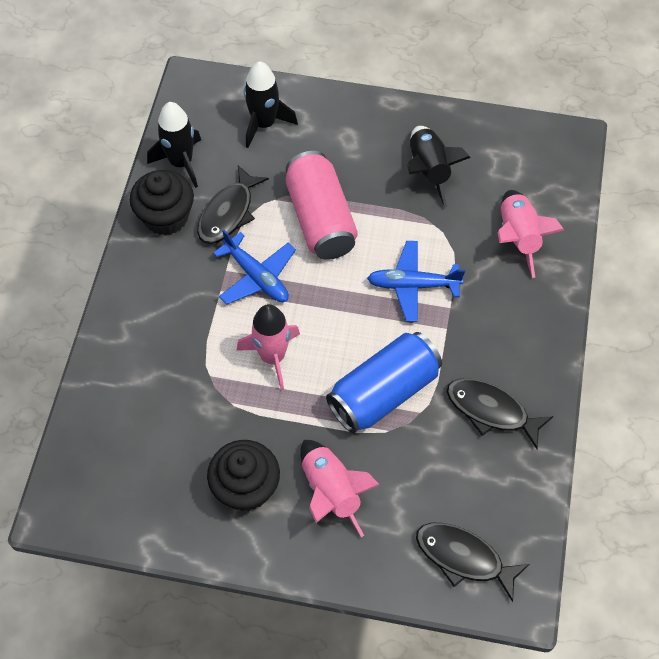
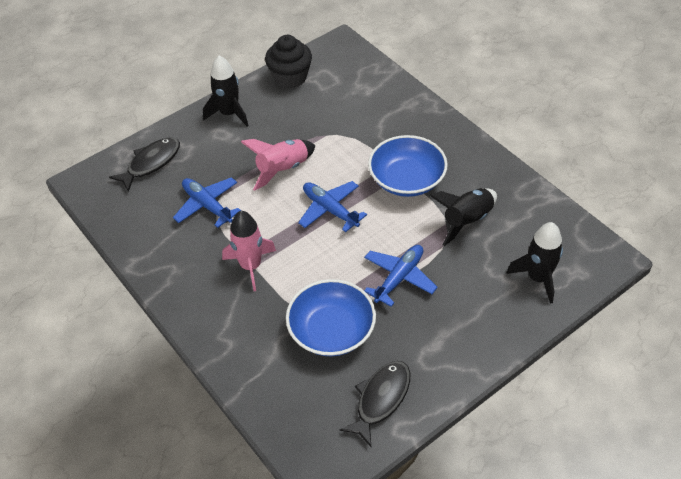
black cupcake: 2 -> 1
black fish: 3 -> 2
blue bowl: 0 -> 2
blue can: 1 -> 0
blue plane: 2 -> 3
pink can: 1 -> 0
pink rocket: 3 -> 2

